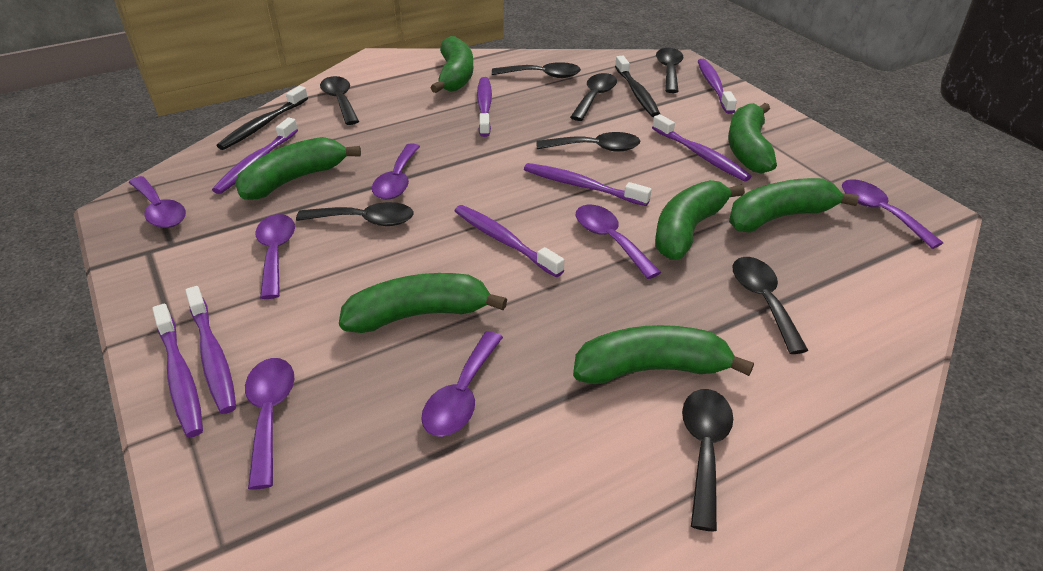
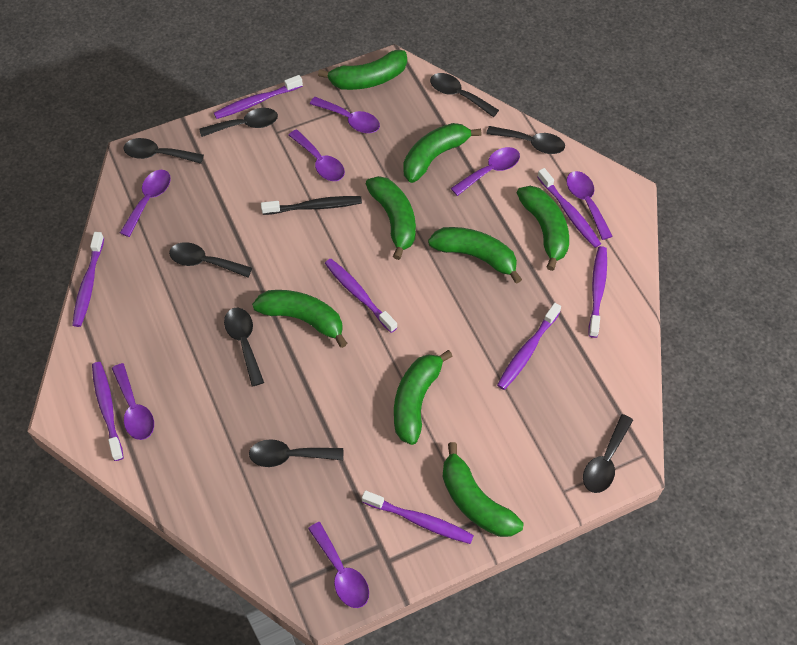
black toothbrush: 2 -> 1
green banana: 7 -> 8

